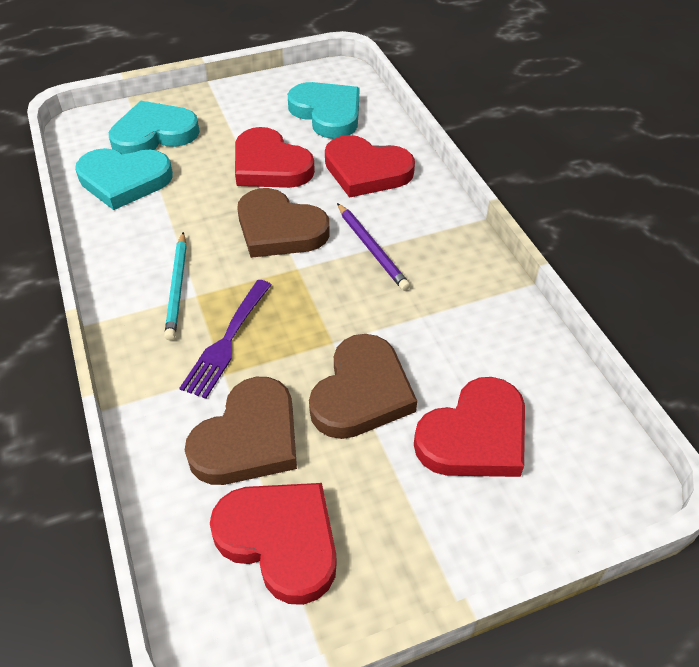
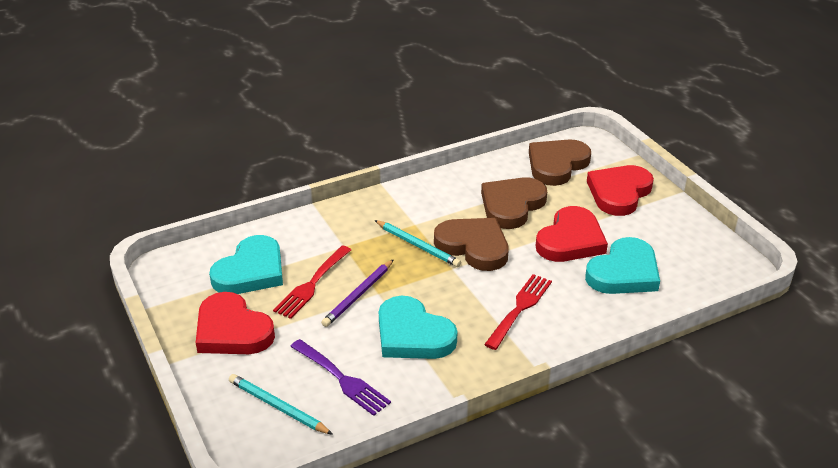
red fork: 0 -> 2
red heart: 4 -> 3
turquoise pencil: 1 -> 2

